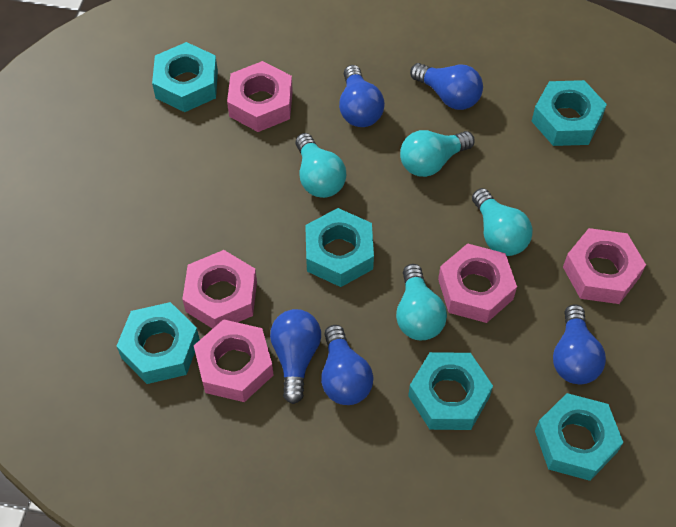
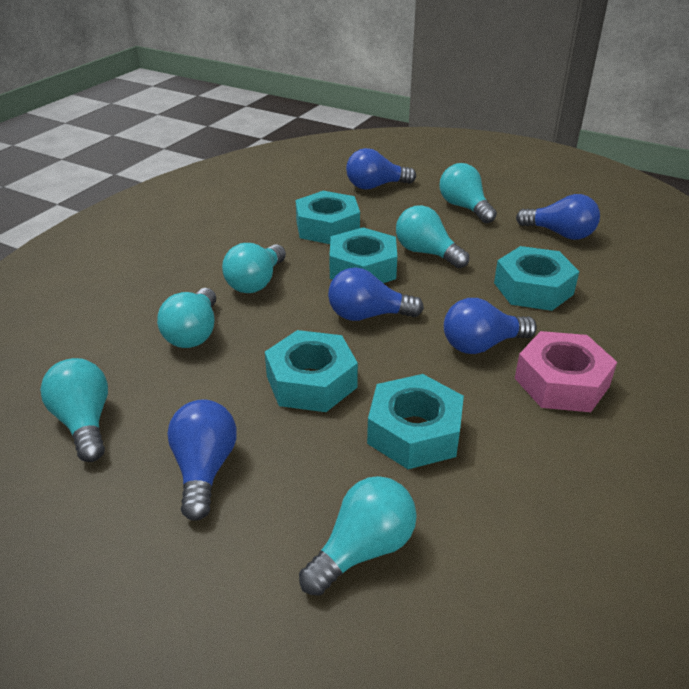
pink nut: 5 -> 1
turquoise light bulb: 4 -> 6
turquoise nut: 6 -> 5

